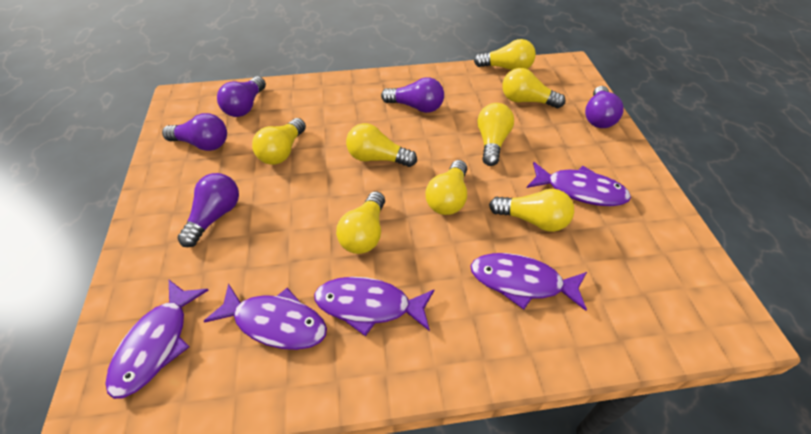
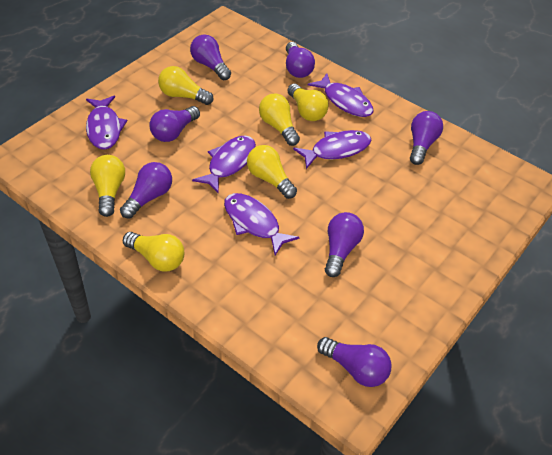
purple light bulb: 5 -> 7
yellow light bulb: 8 -> 6

